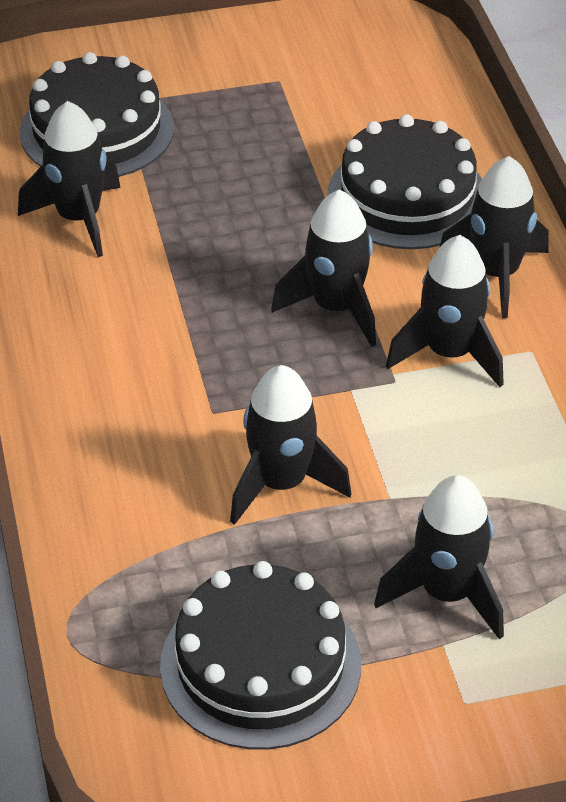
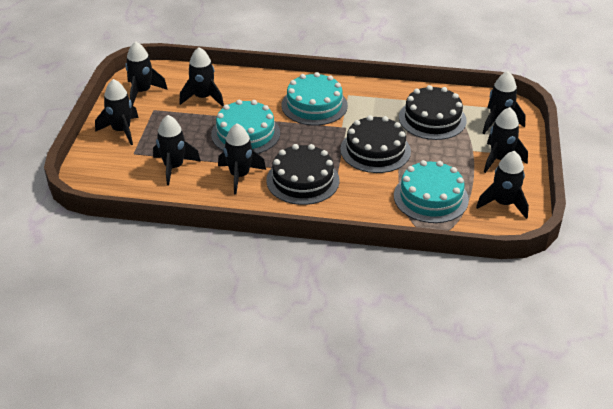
black rocket: 6 -> 8
turquoise cake: 0 -> 3

